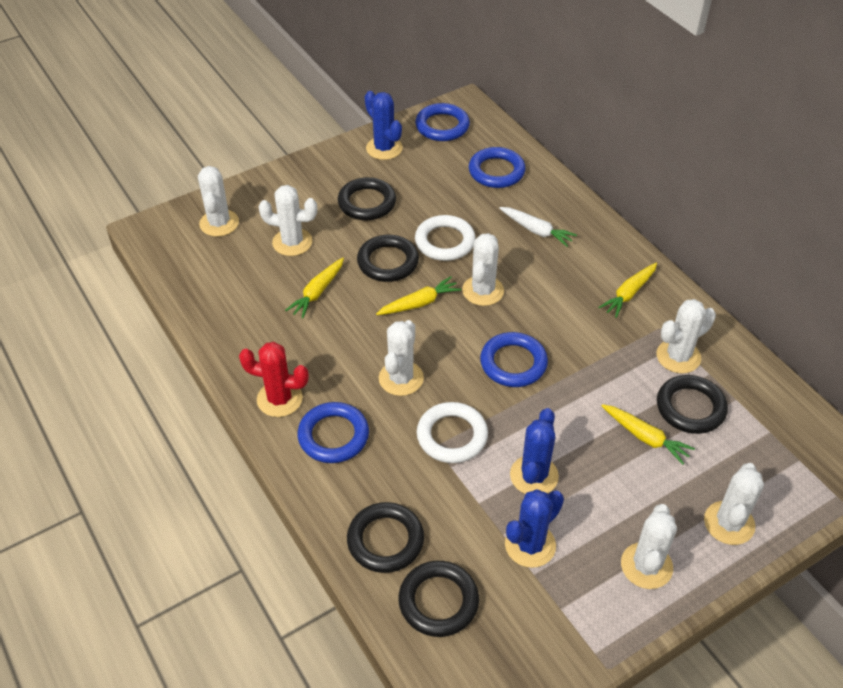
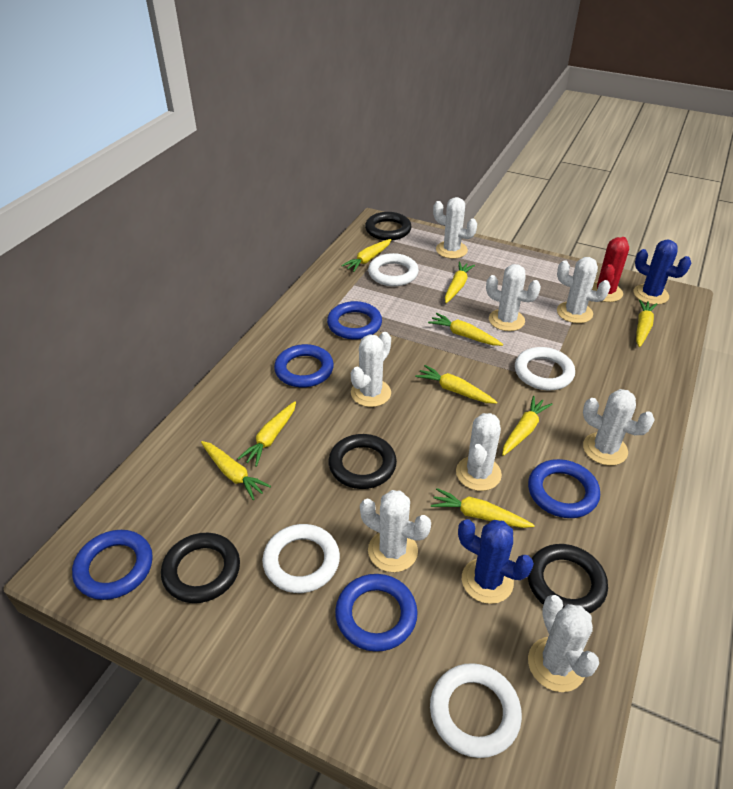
black ring: 5 -> 4
blue cactus: 3 -> 2
blue ring: 4 -> 5
white cactus: 7 -> 8
white carrot: 1 -> 0
white ring: 2 -> 4
yellow carrot: 4 -> 9

